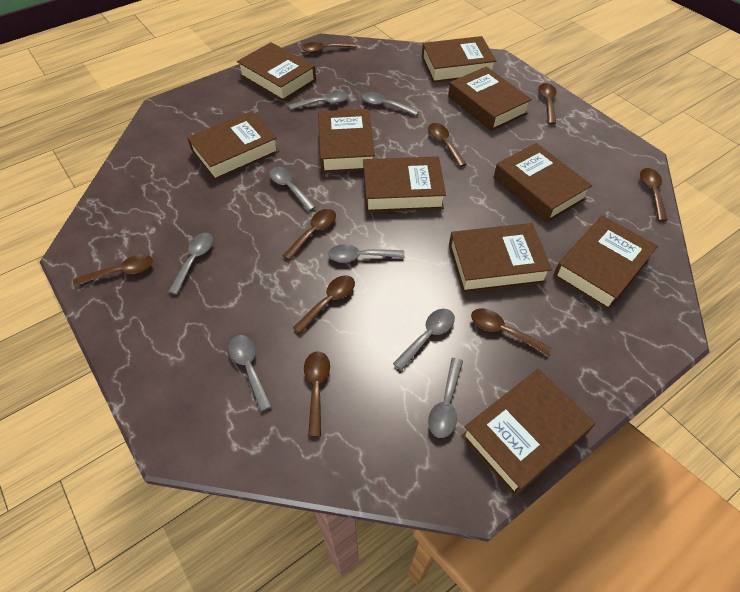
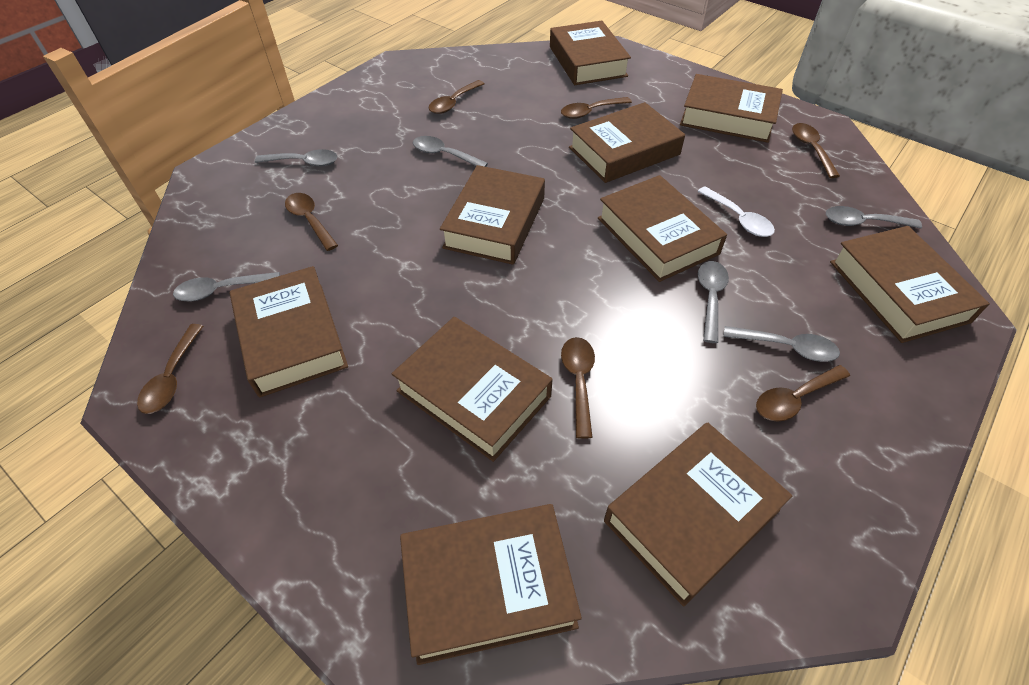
brown spoon: 9 -> 7
grey spoon: 8 -> 6
white spoon: 0 -> 1

